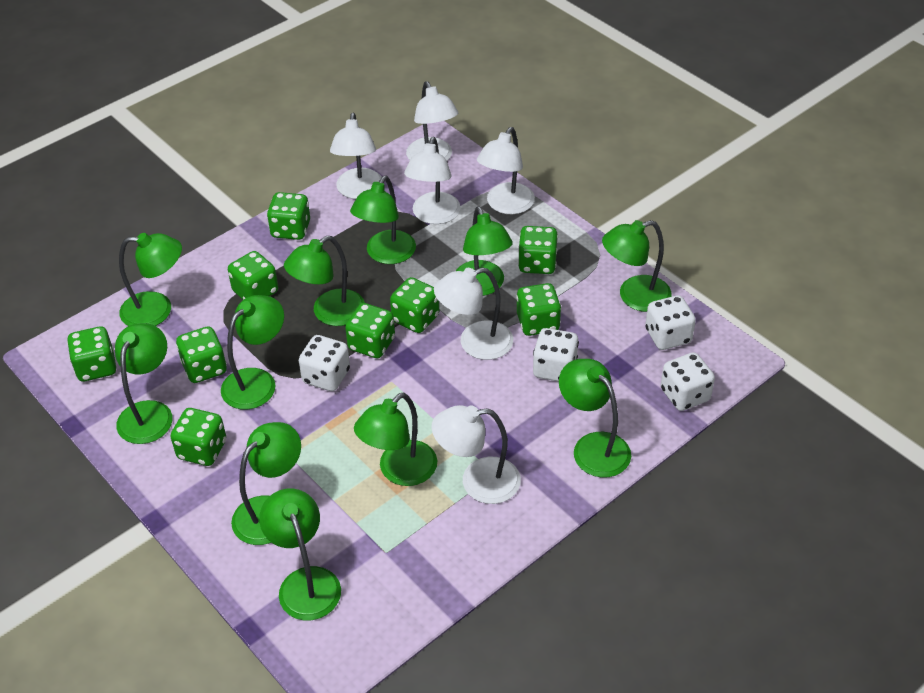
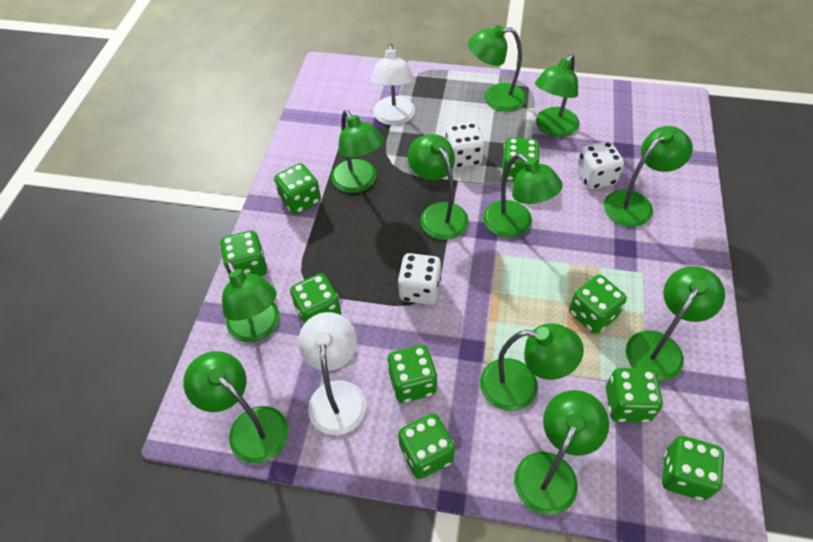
white dice: 4 -> 3
white lamp: 6 -> 2

